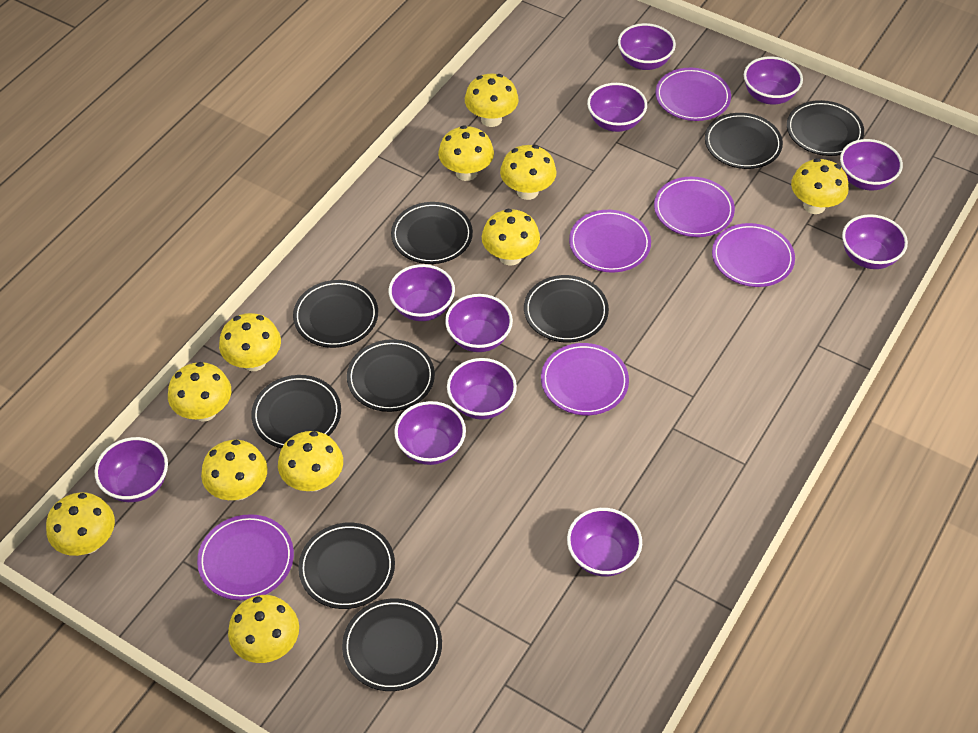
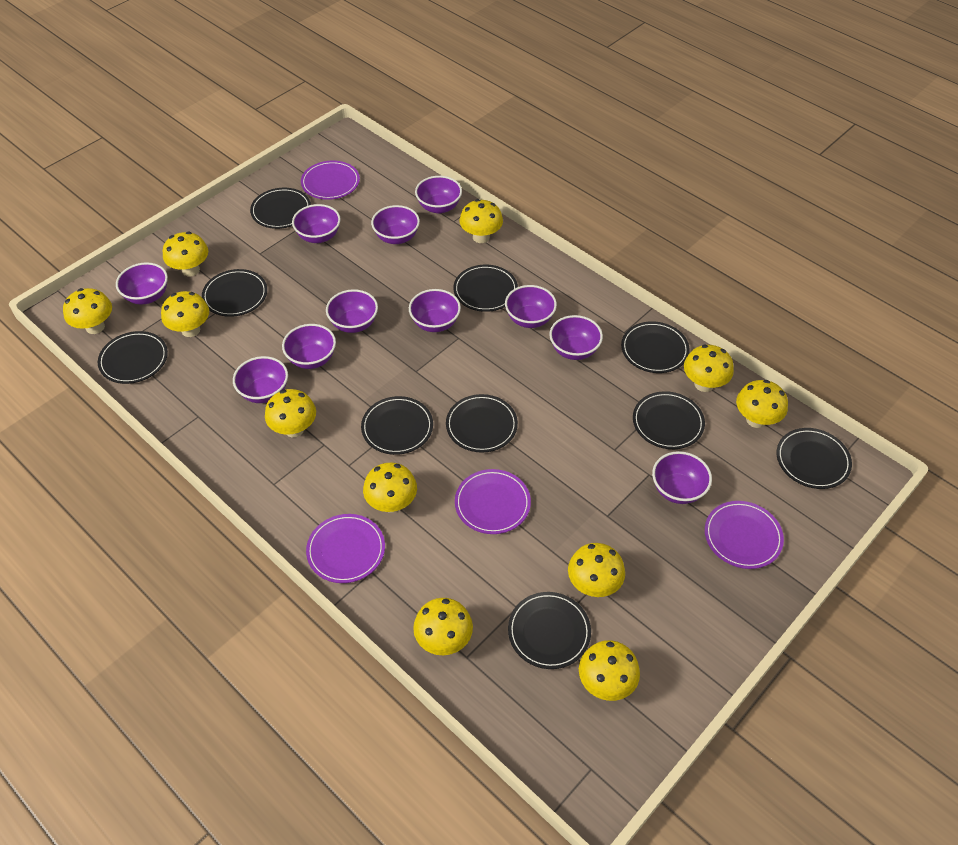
black plate: 9 -> 10
purple plate: 6 -> 4

